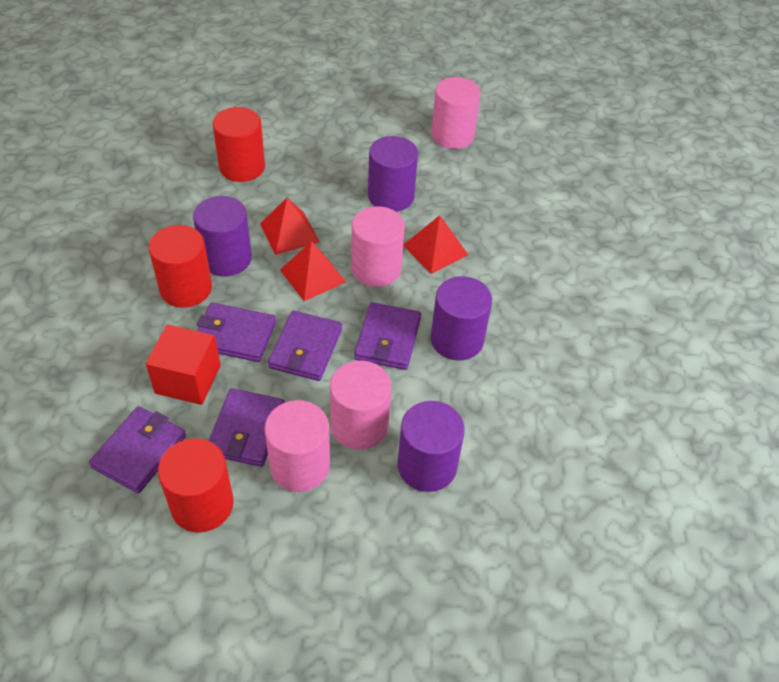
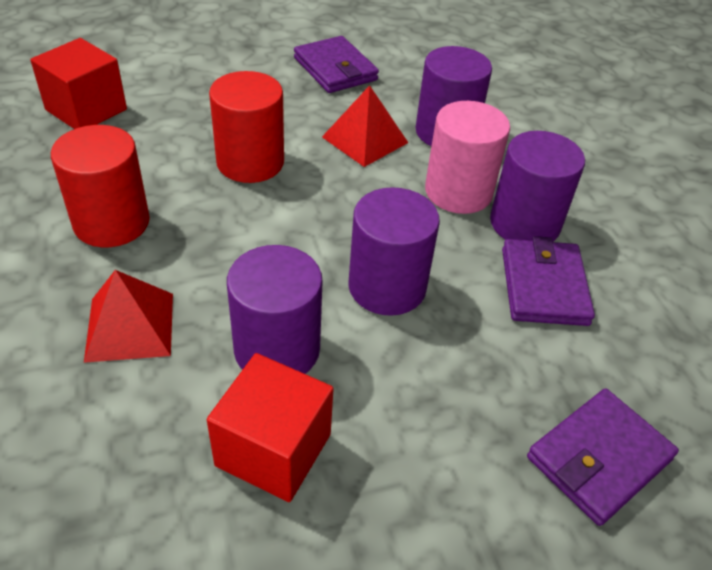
pink cylinder: 4 -> 1
purple wallet: 5 -> 3
red cube: 1 -> 2
red cylinder: 3 -> 2
red pyramid: 3 -> 2

